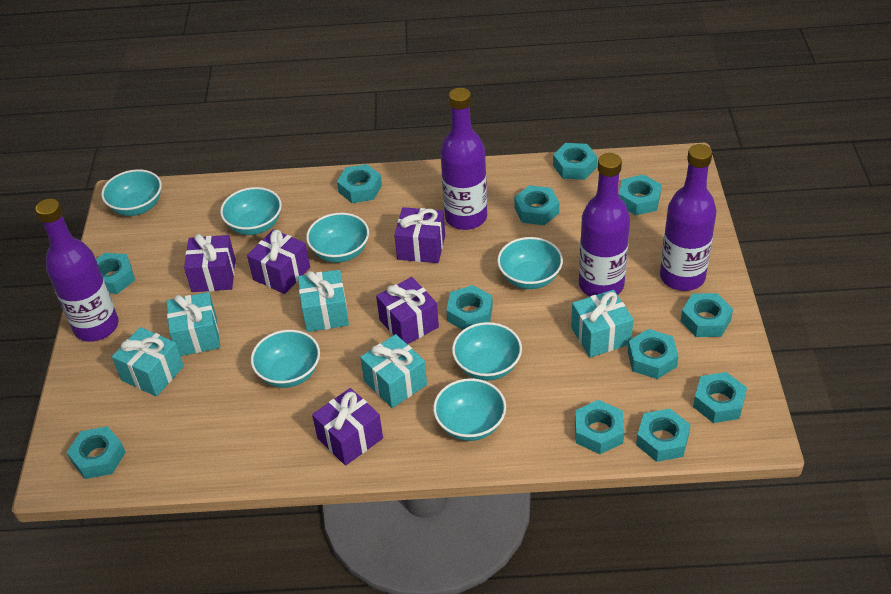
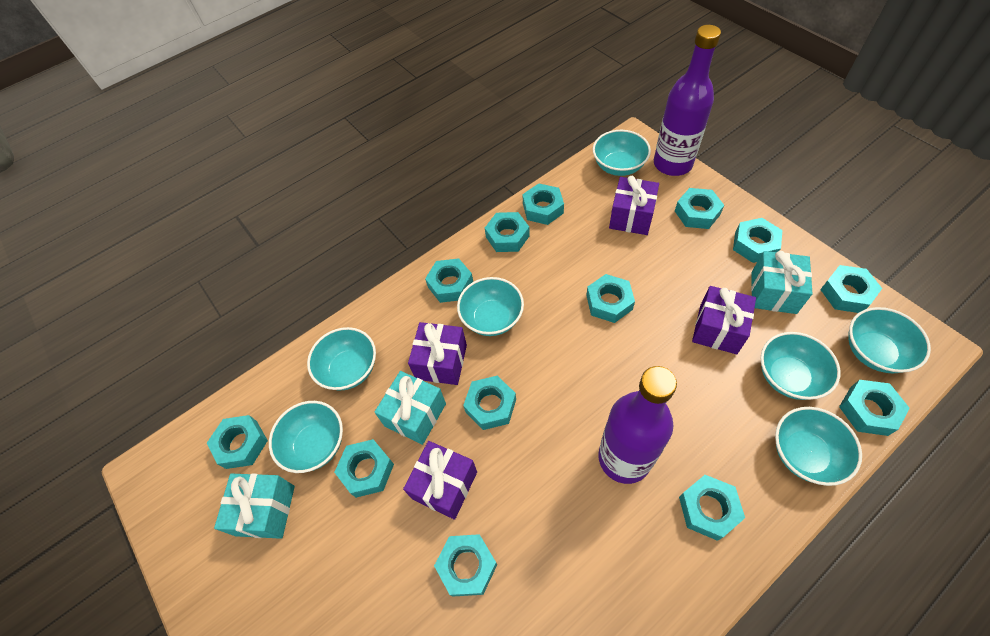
purple bottle: 4 -> 2
purple gift: 5 -> 4
turquoise gift: 5 -> 3
turquoise nut: 12 -> 13

